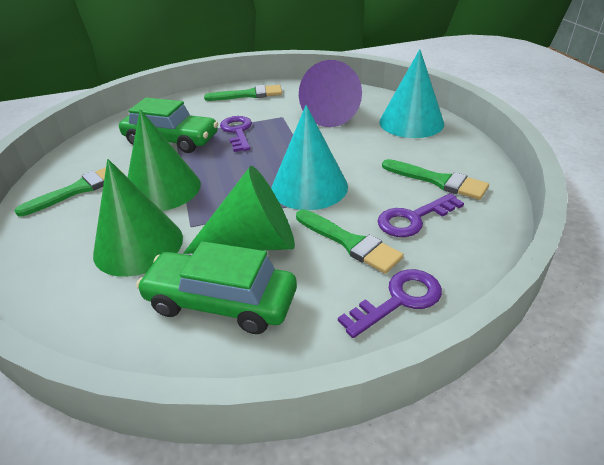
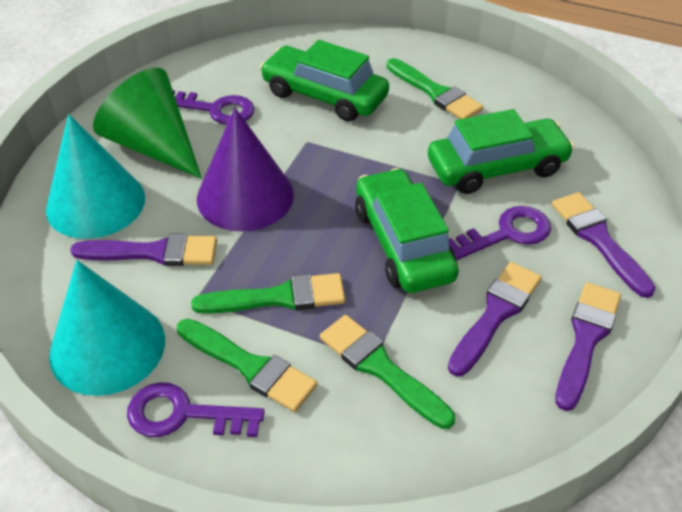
green car: 2 -> 3
green cone: 3 -> 1
purple brush: 0 -> 4

